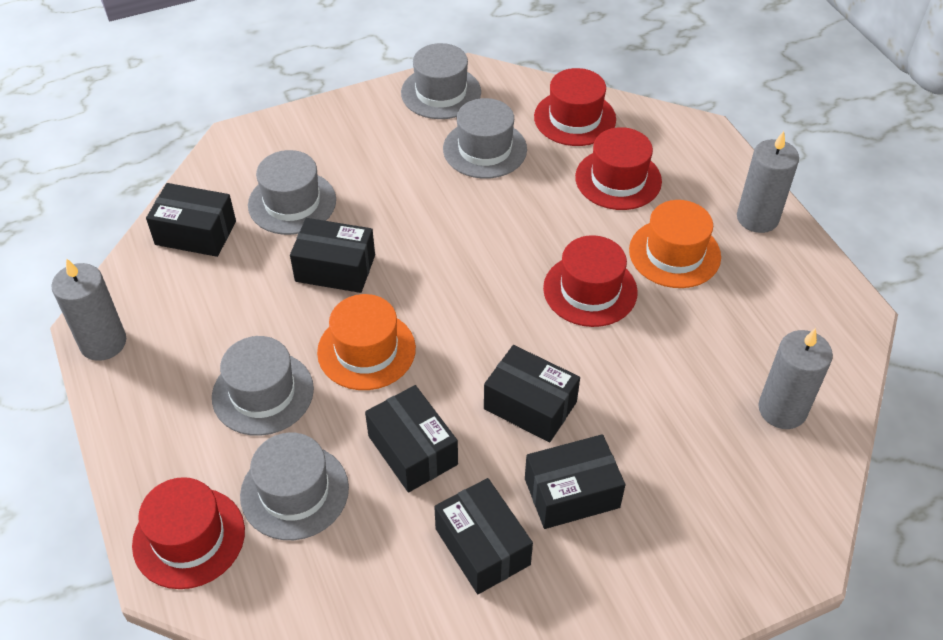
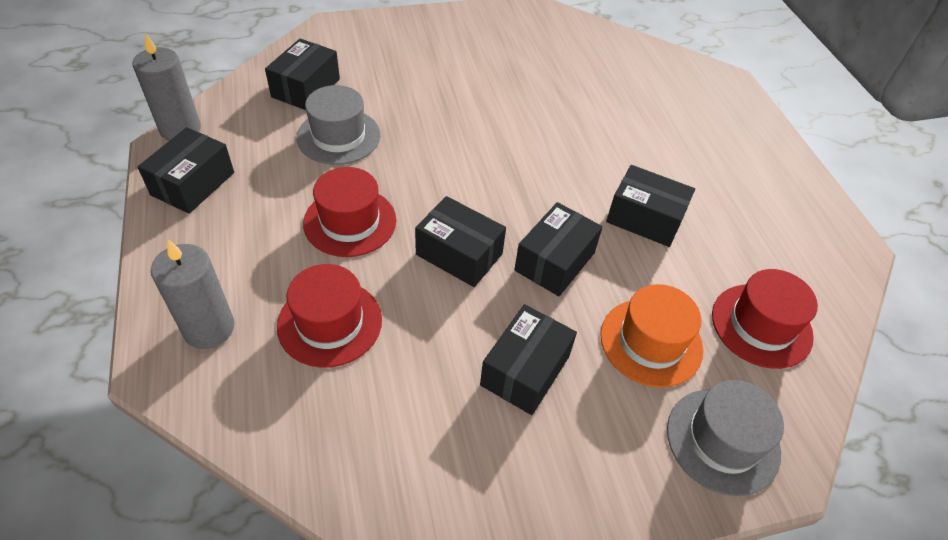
grey candle: 3 -> 2
grey hat: 5 -> 2
orange hat: 2 -> 1
red hat: 4 -> 3

